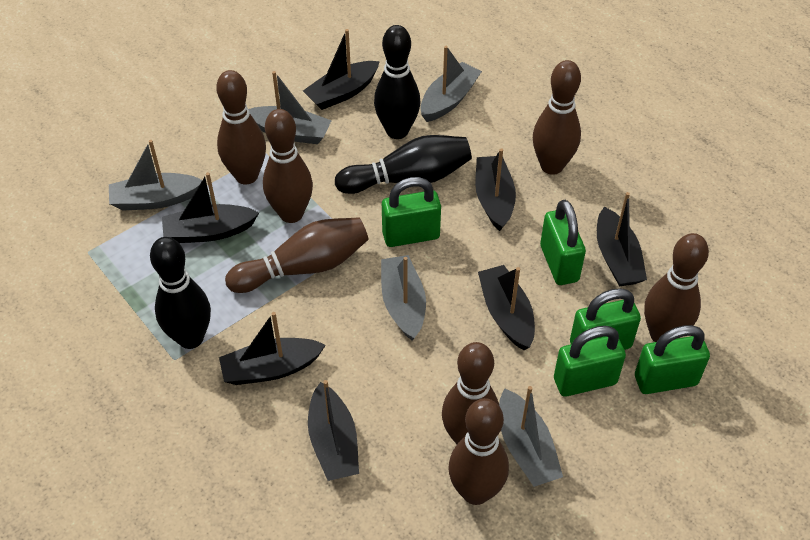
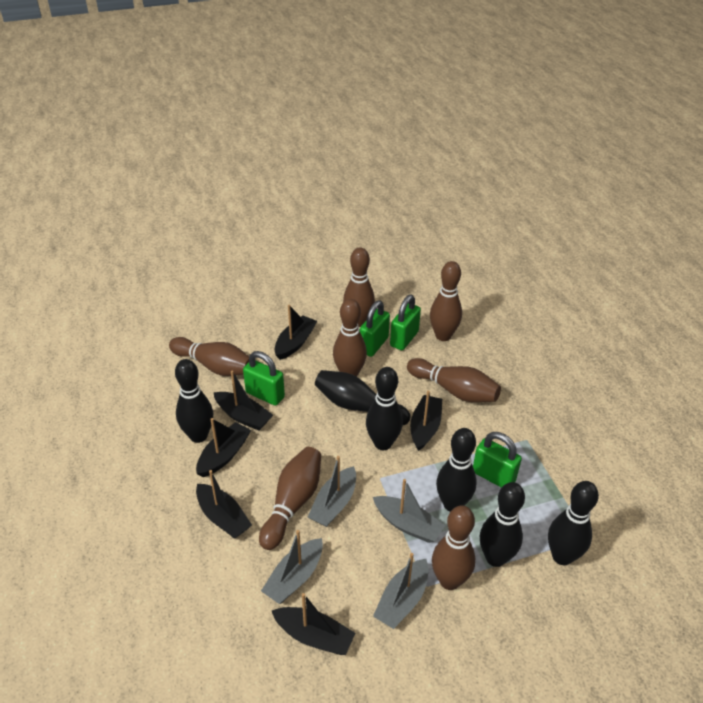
black boat: 7 -> 6
black bowling pin: 3 -> 6
green padlock: 5 -> 4
grey boat: 5 -> 4

